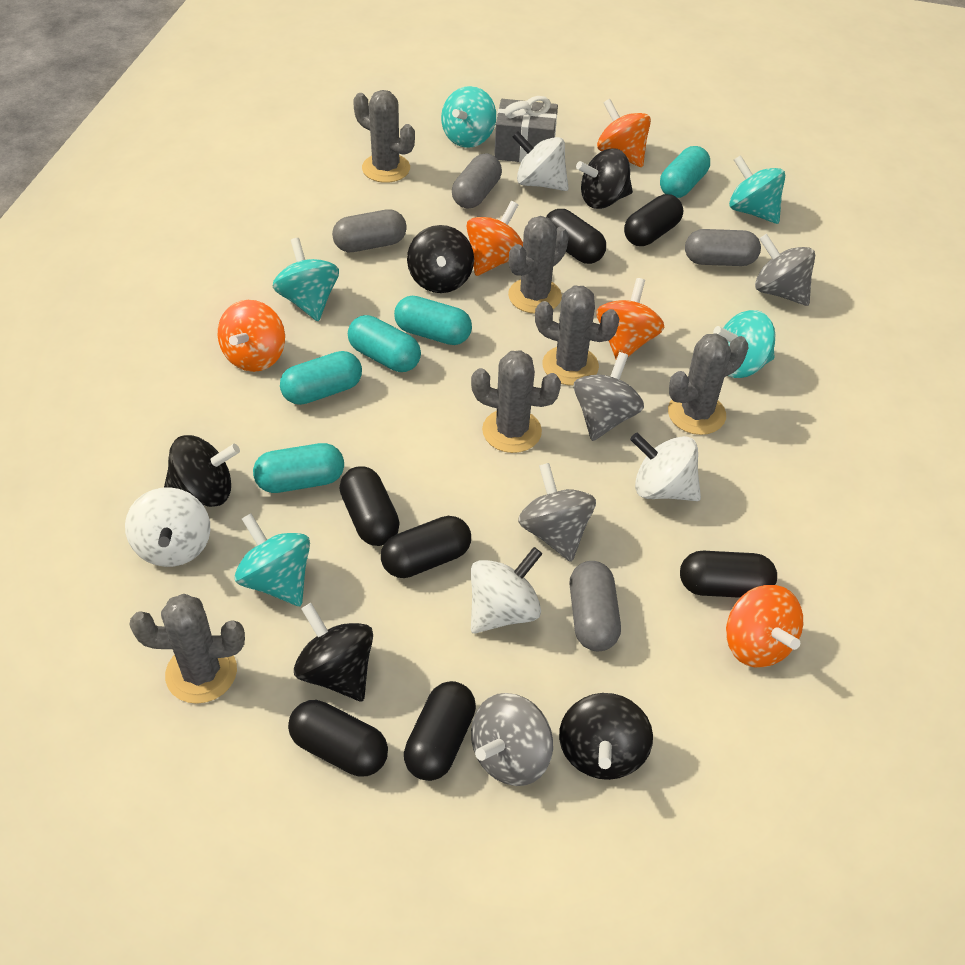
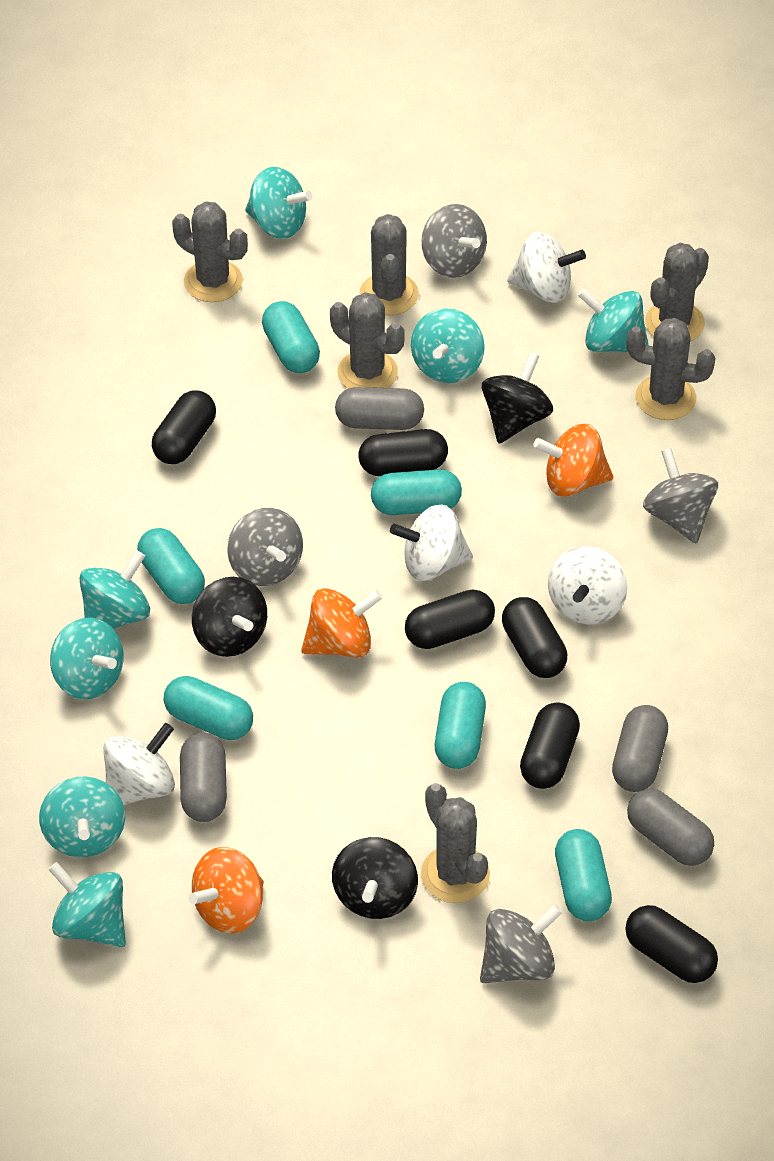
black capsule: 7 -> 6
black spinning top: 5 -> 3
grey gift: 1 -> 0
orange spinning top: 5 -> 3
turquoise capsule: 5 -> 6
turquoise spinning top: 5 -> 7

